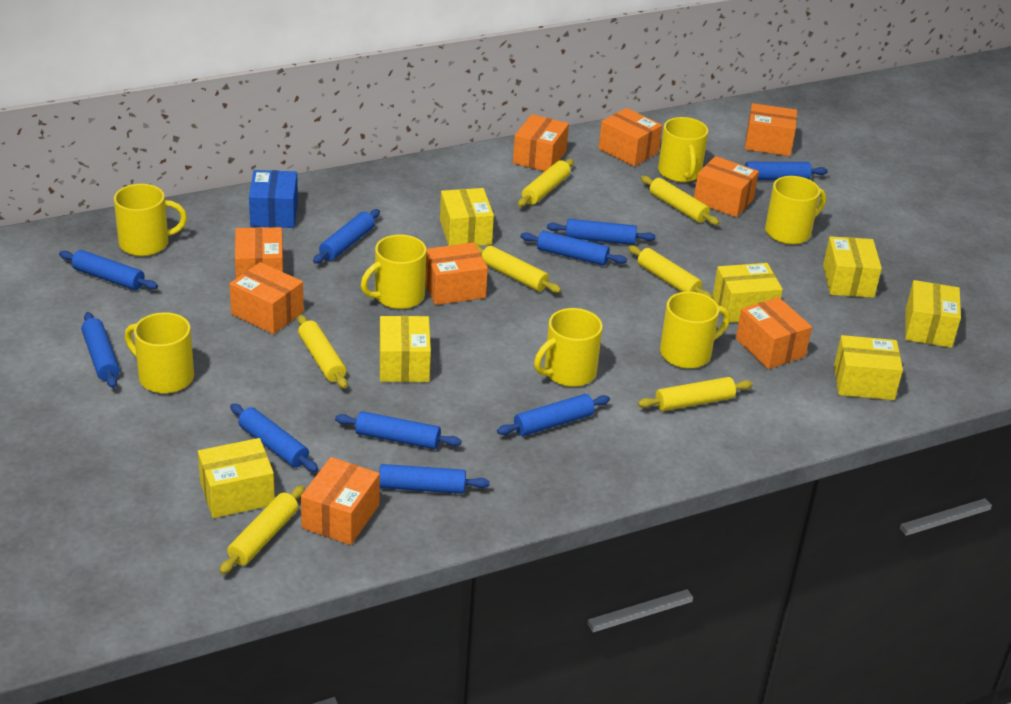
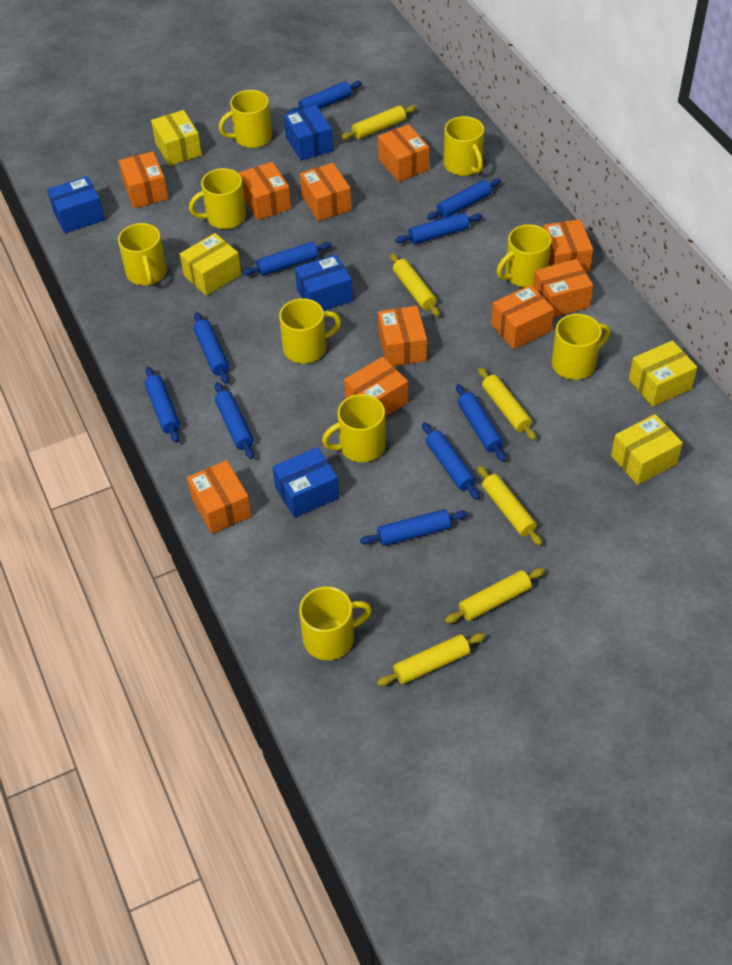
blue box: 1 -> 4
orange box: 9 -> 10
yellow box: 7 -> 4
yellow mug: 7 -> 9
yellow rolling pin: 7 -> 6

